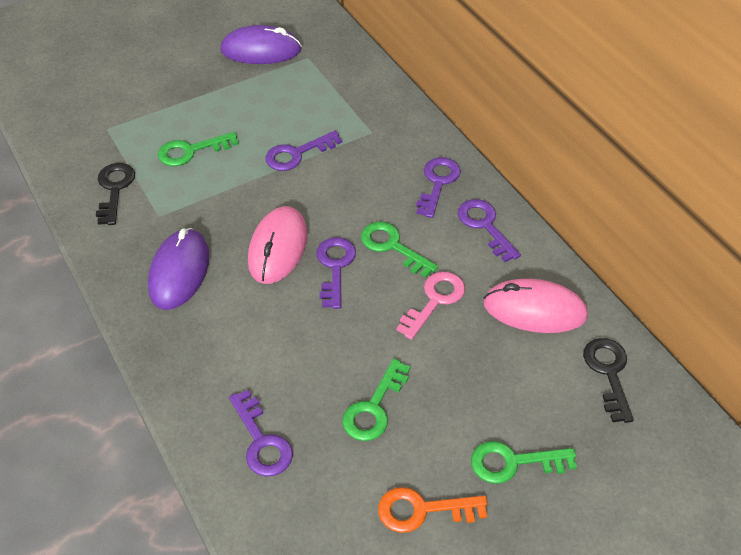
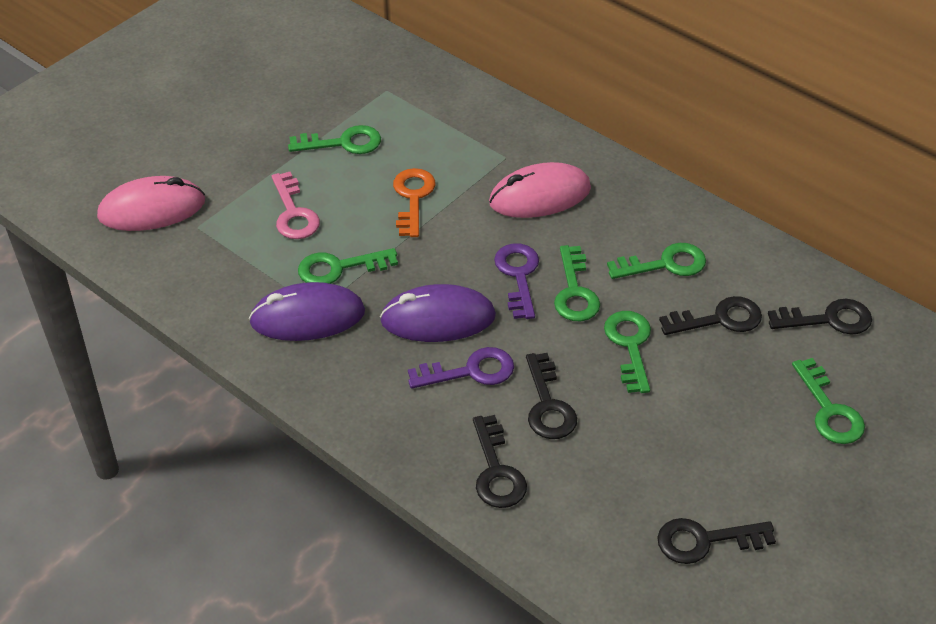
black key: 2 -> 5
green key: 4 -> 6
purple key: 5 -> 2

